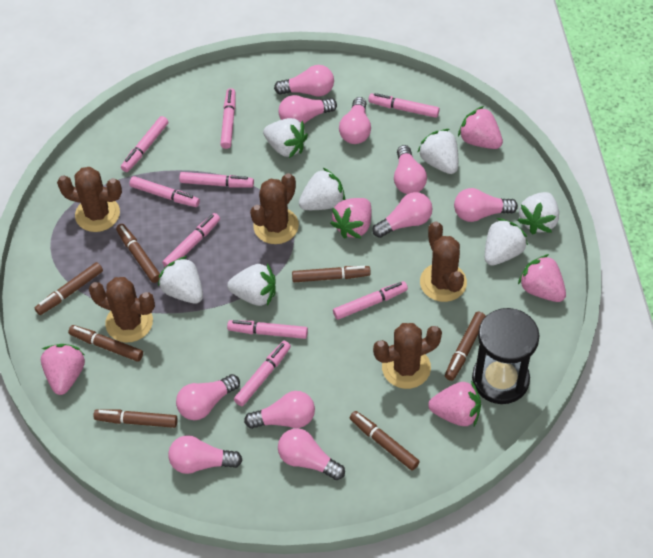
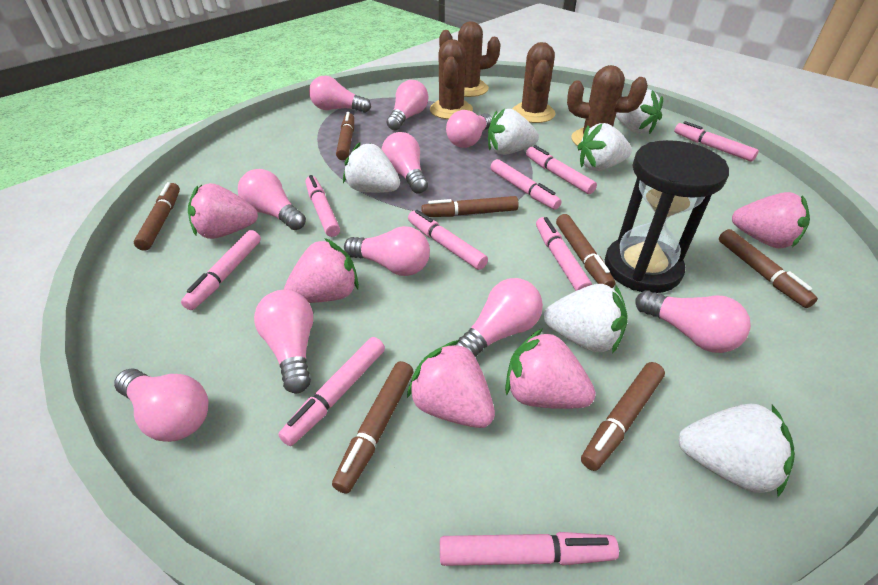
brown cactus: 5 -> 4
white strawberry: 7 -> 6

